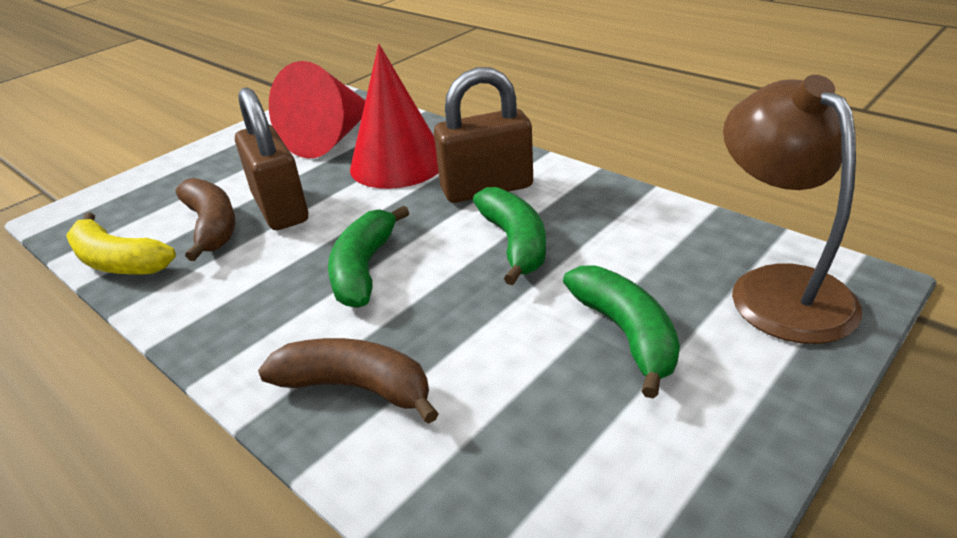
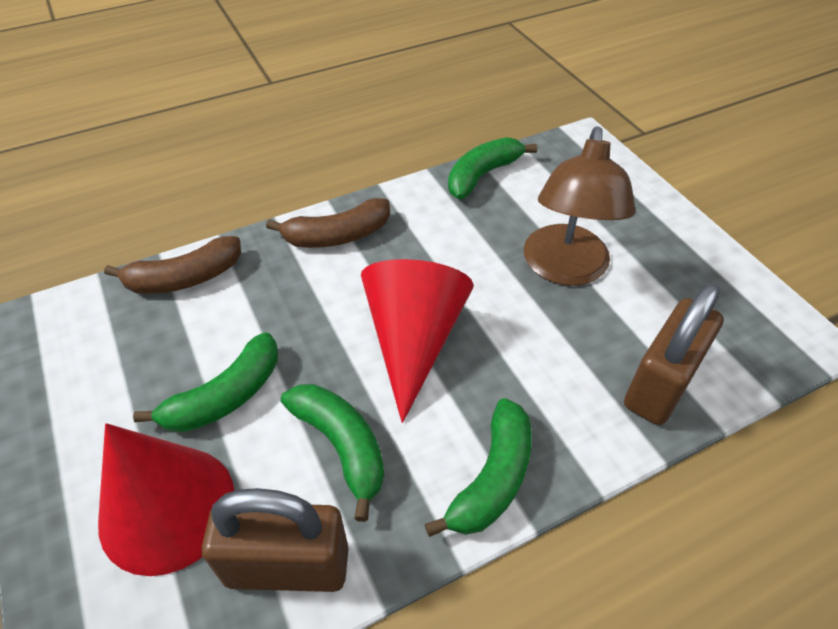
green banana: 3 -> 4
yellow banana: 1 -> 0

